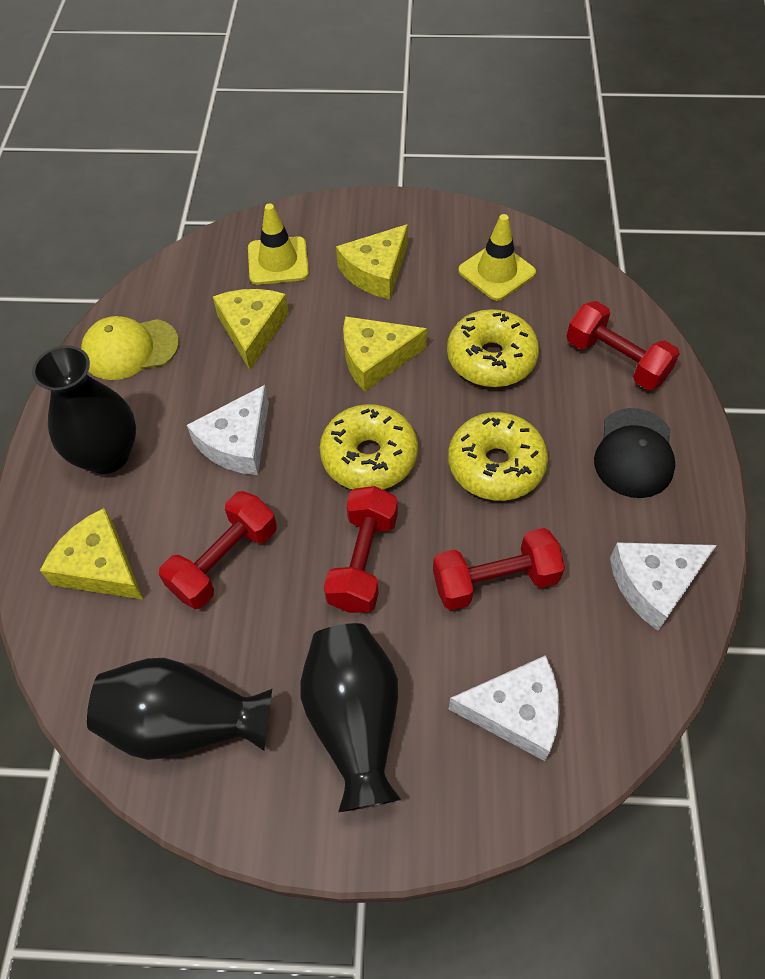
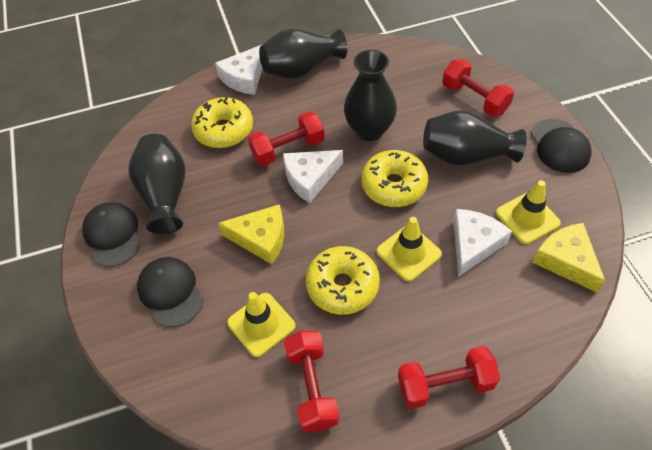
black cap: 1 -> 3
black vase: 3 -> 4
yellow cap: 1 -> 0
yellow cheese: 4 -> 2
yellow traffic cone: 2 -> 3

